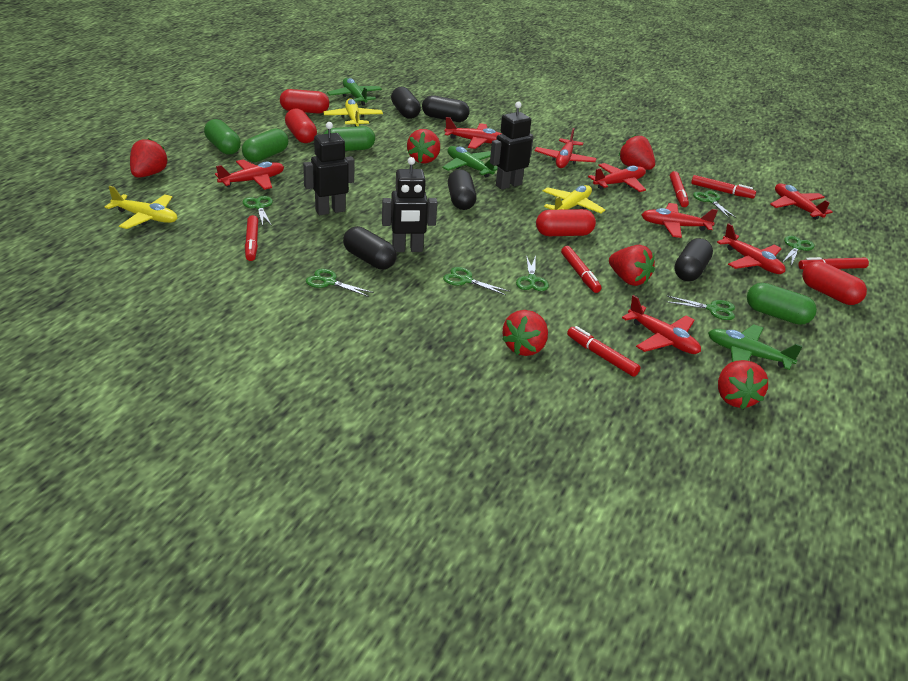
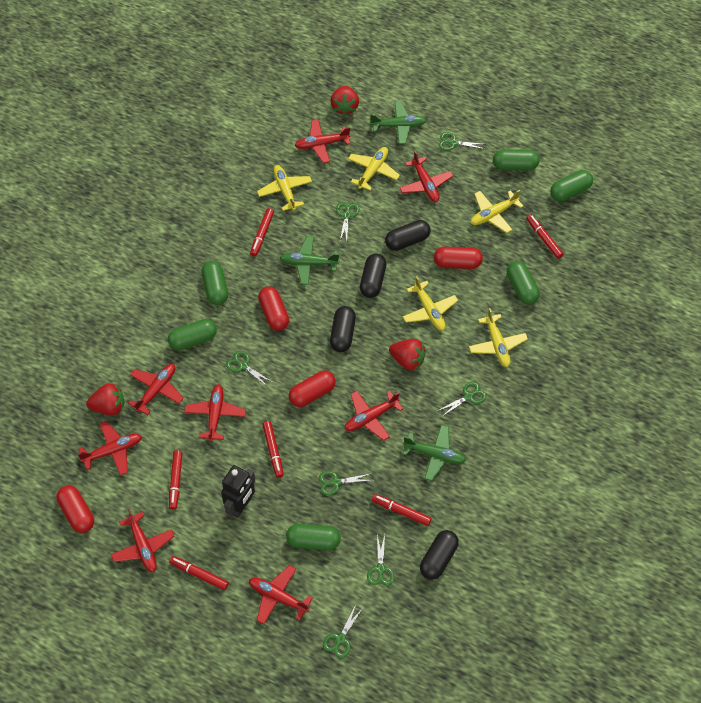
black capsule: 5 -> 4
black robot: 3 -> 1
green capsule: 4 -> 6
red strawberry: 6 -> 3
yellow plane: 3 -> 5

